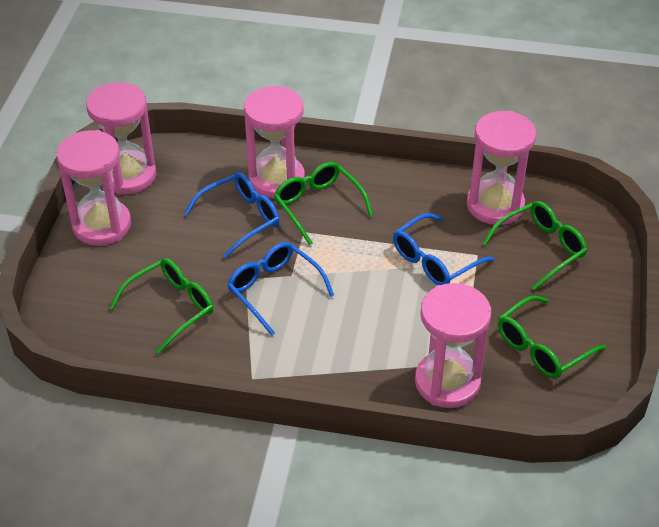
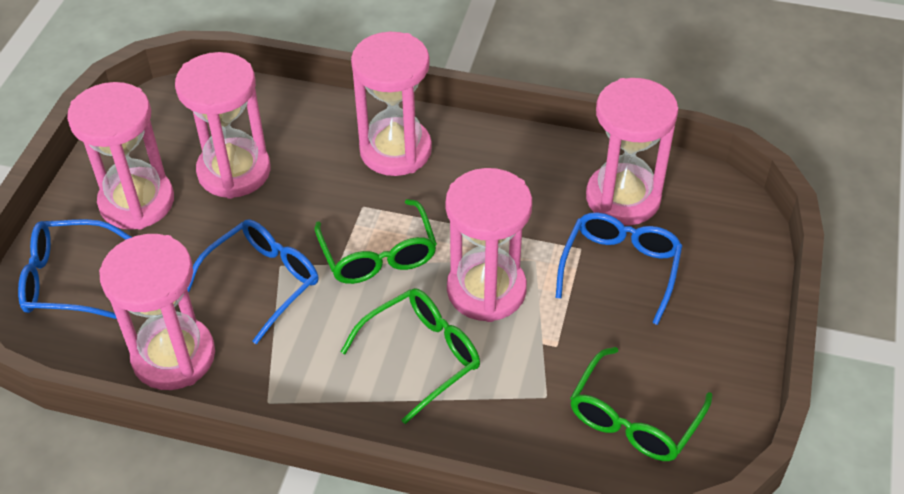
green glasses: 4 -> 3
pink hourglass: 5 -> 6

